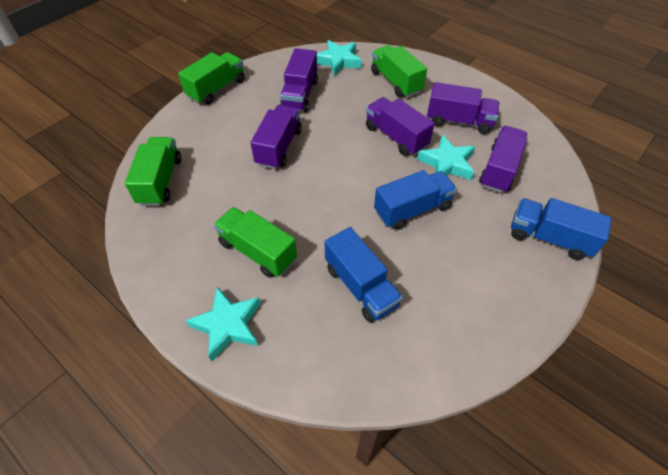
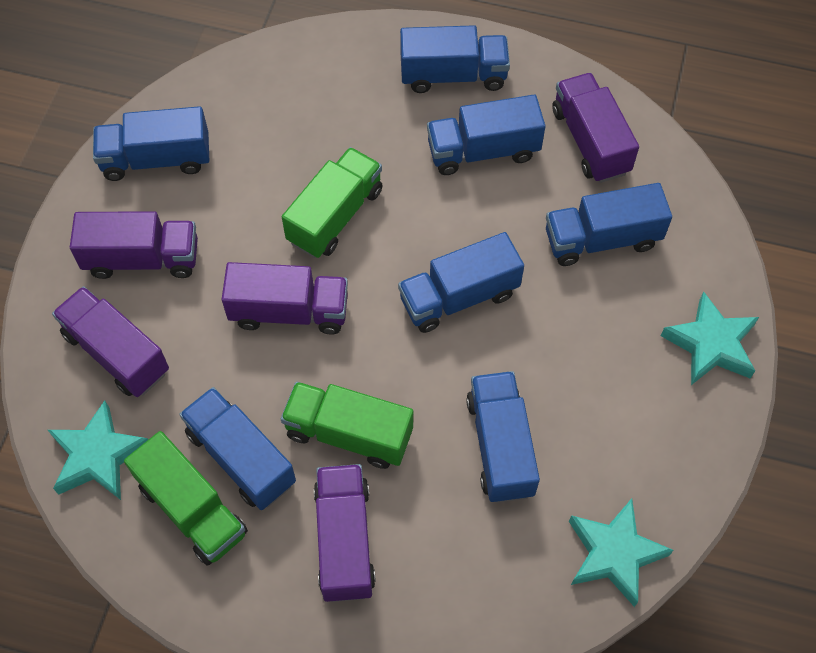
blue truck: 3 -> 7
green truck: 4 -> 3

